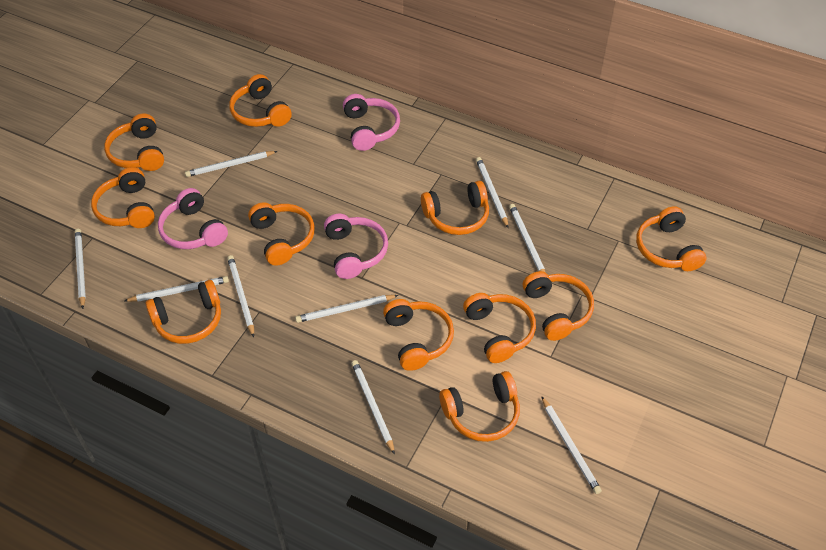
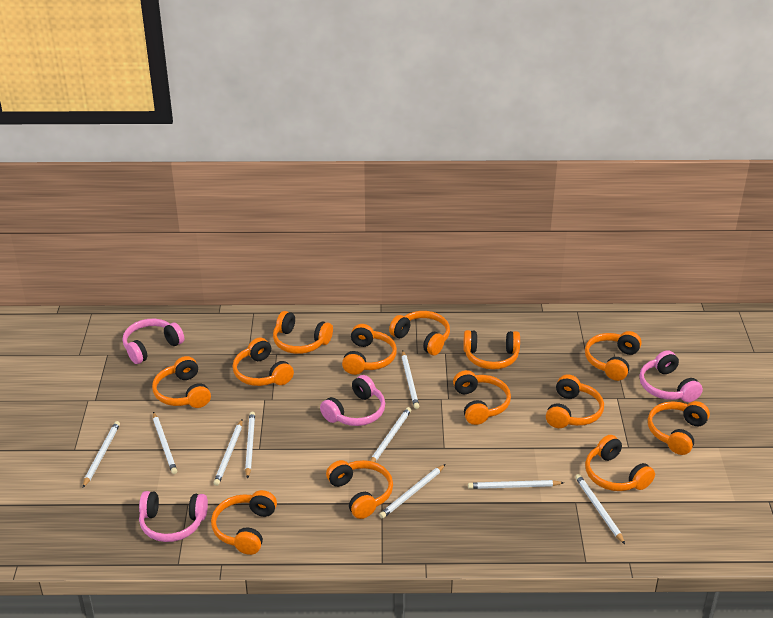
orange headphones: 11 -> 13
pink headphones: 3 -> 4

